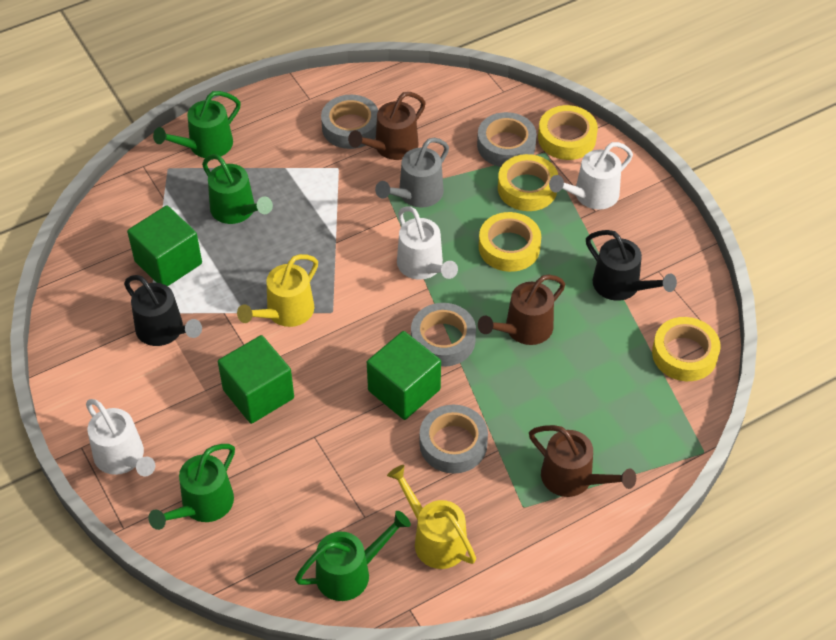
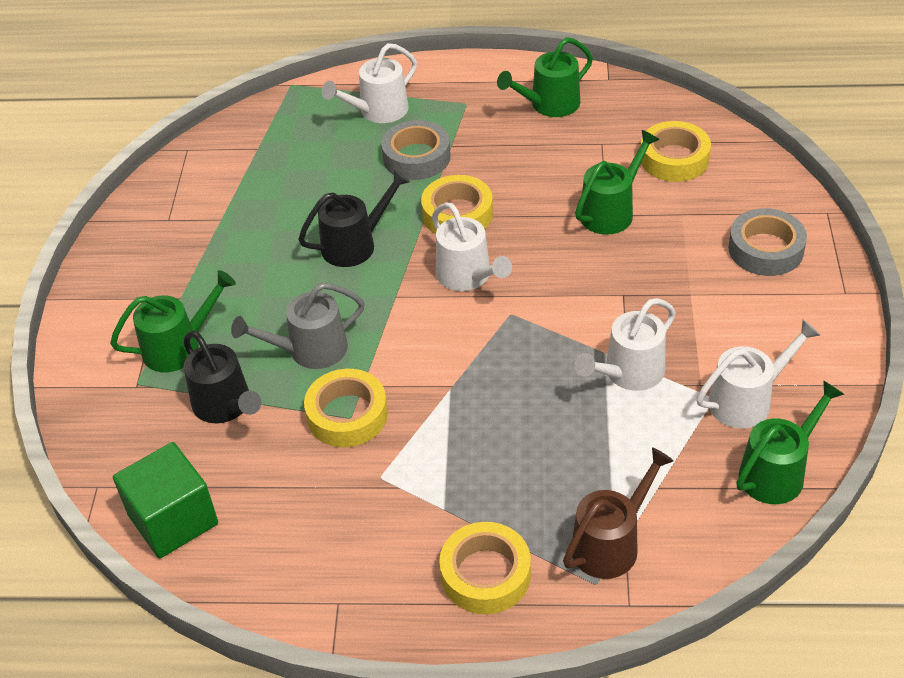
brown watering can: 3 -> 1
green cube: 3 -> 1
grey tape: 4 -> 2
white watering can: 3 -> 4
yellow watering can: 2 -> 0

